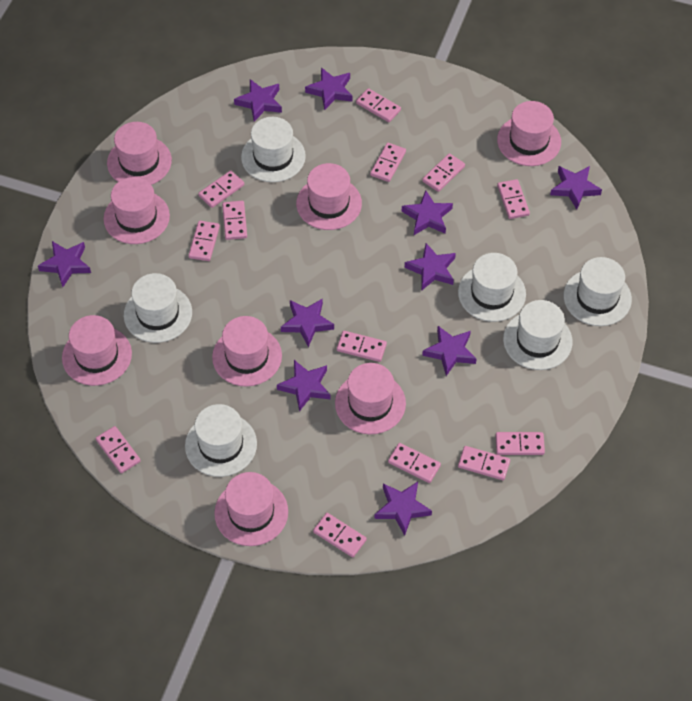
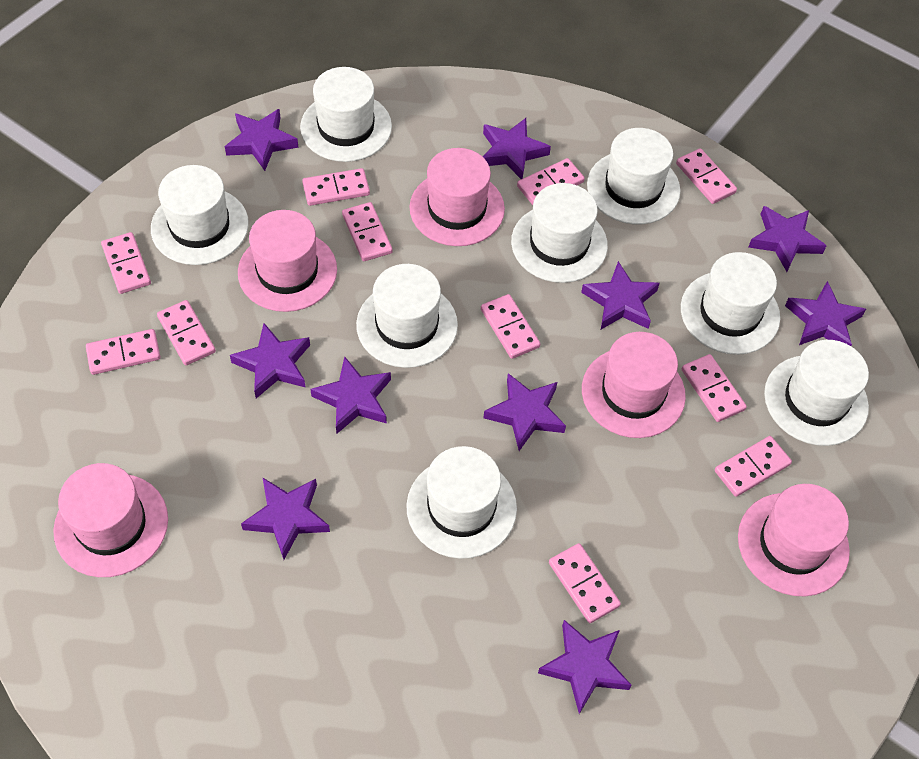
pink domino: 13 -> 11
pink hat: 8 -> 5
white hat: 6 -> 8

